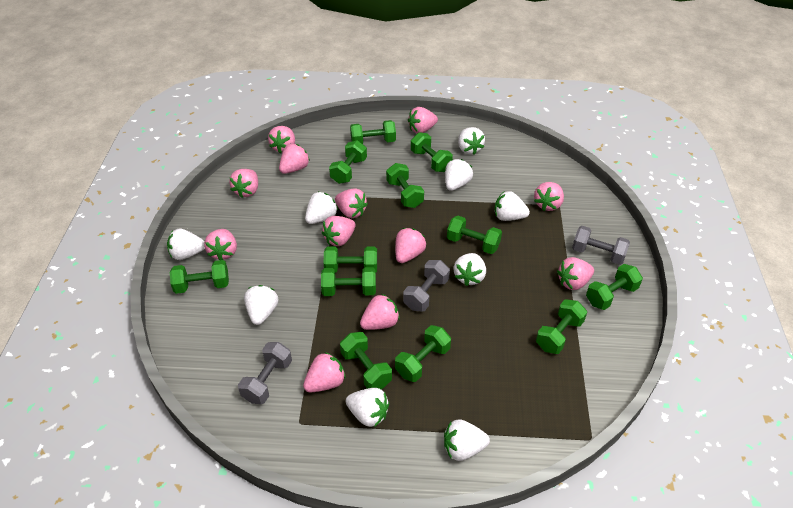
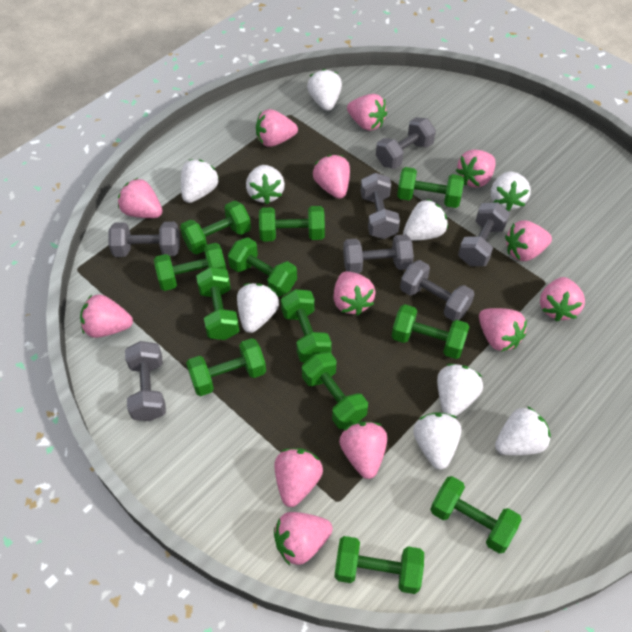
grey dumbbell: 3 -> 7
pink strawberry: 12 -> 13

